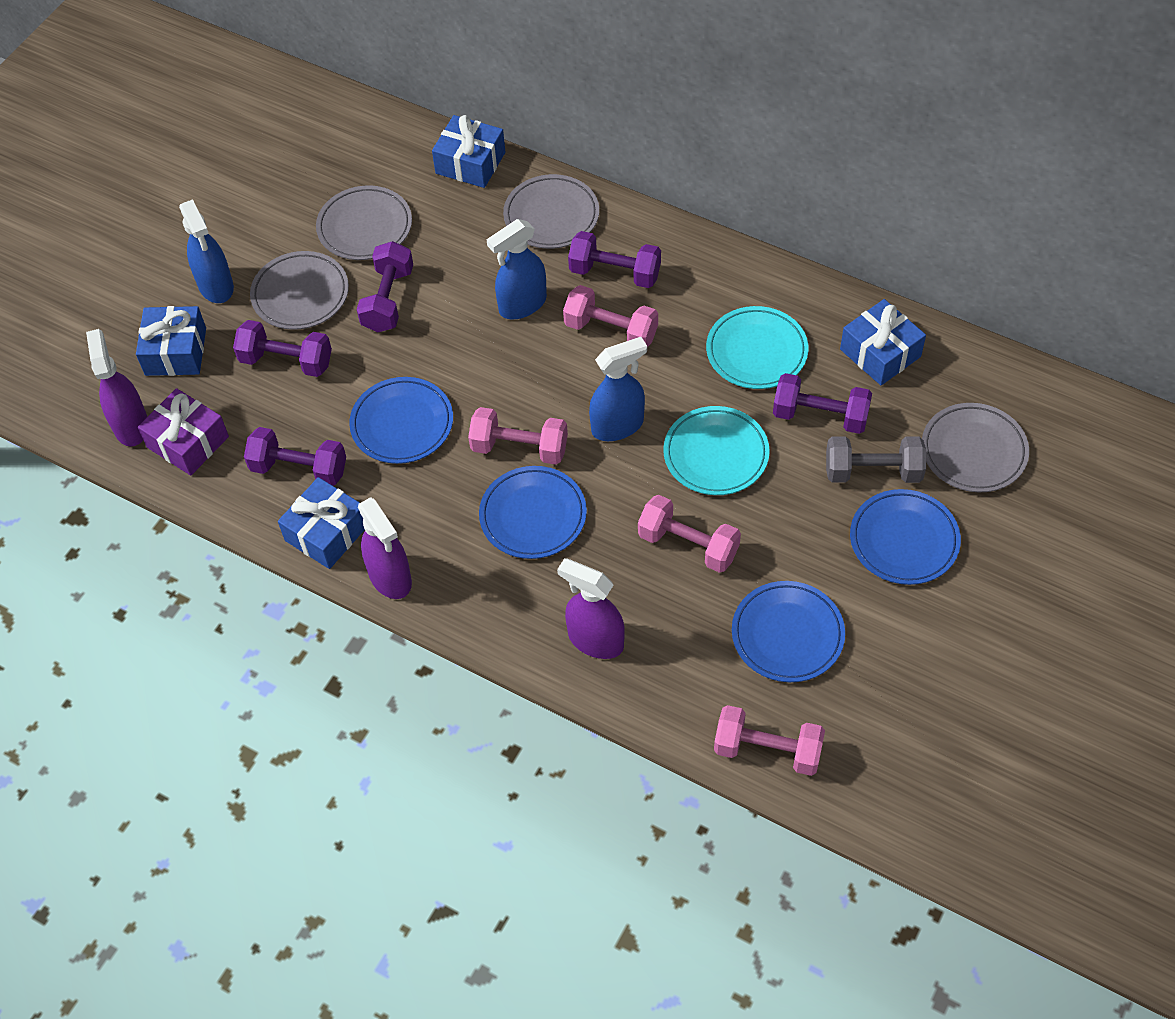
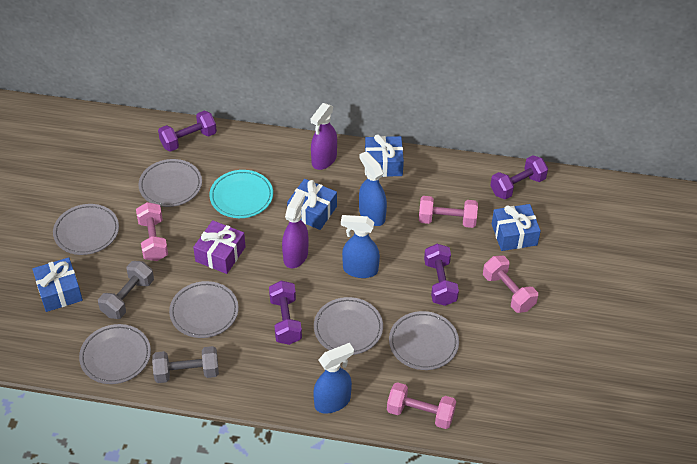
blue plate: 4 -> 0
grey dumbbell: 1 -> 2
grey plate: 4 -> 6
purple dumbbell: 5 -> 4
purple spray bottle: 3 -> 2
turquoise plate: 2 -> 1

